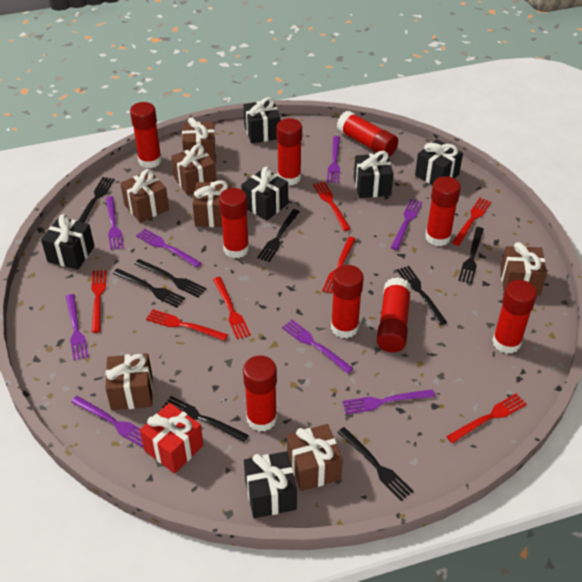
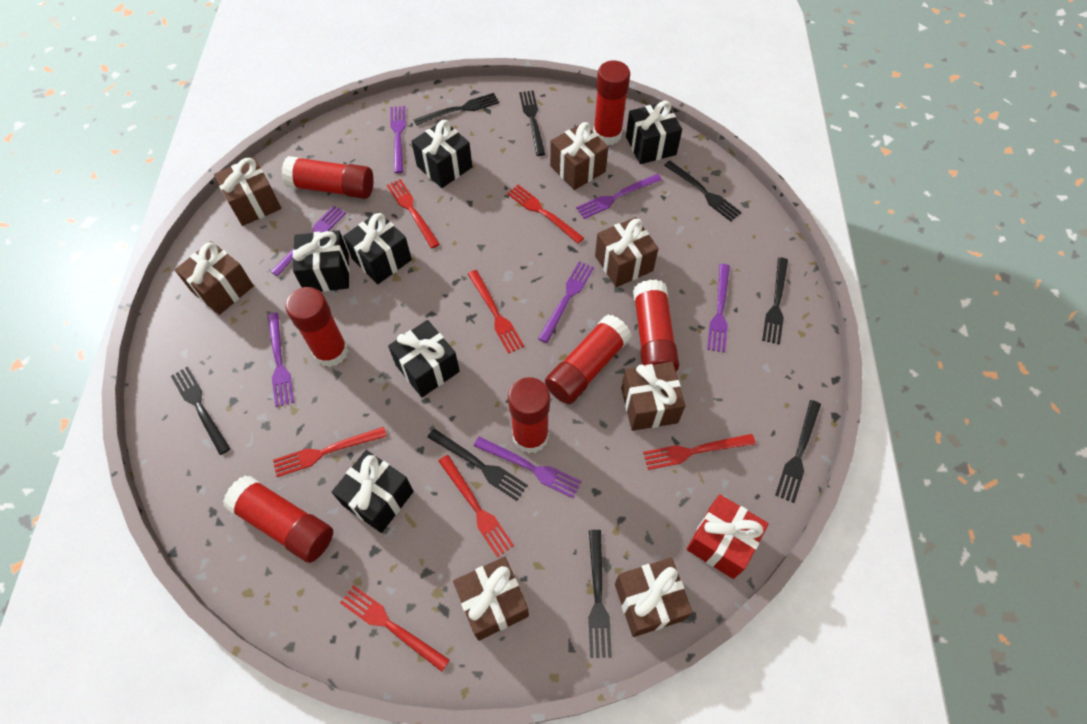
purple fork: 8 -> 7
red glue stick: 9 -> 7

